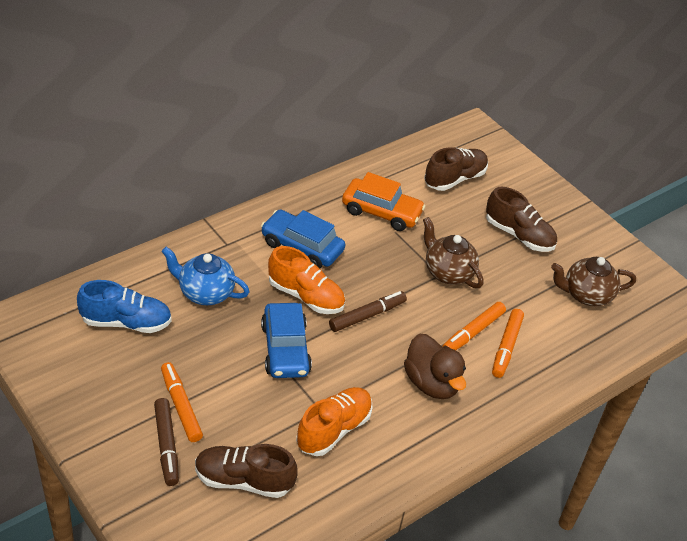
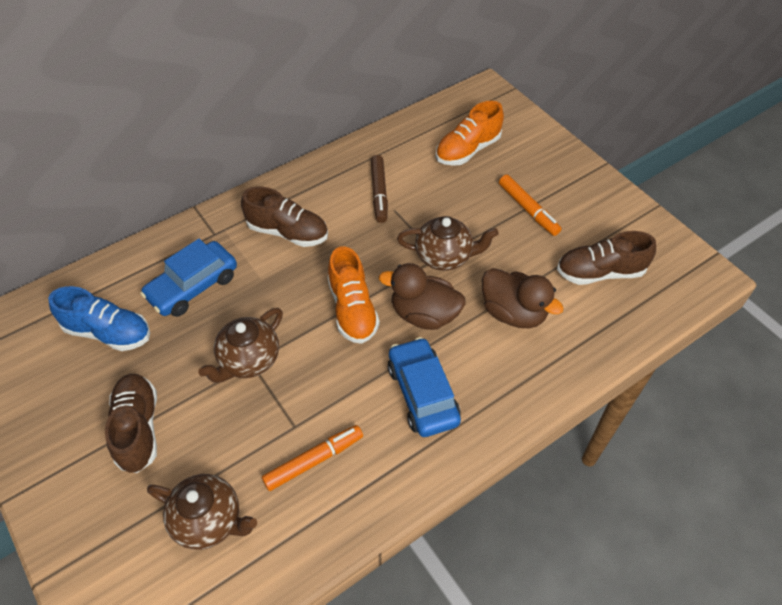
blue teapot: 1 -> 0
brown duck: 1 -> 2
brown marker: 2 -> 1
brown teapot: 2 -> 3
orange car: 1 -> 0
orange marker: 3 -> 2

